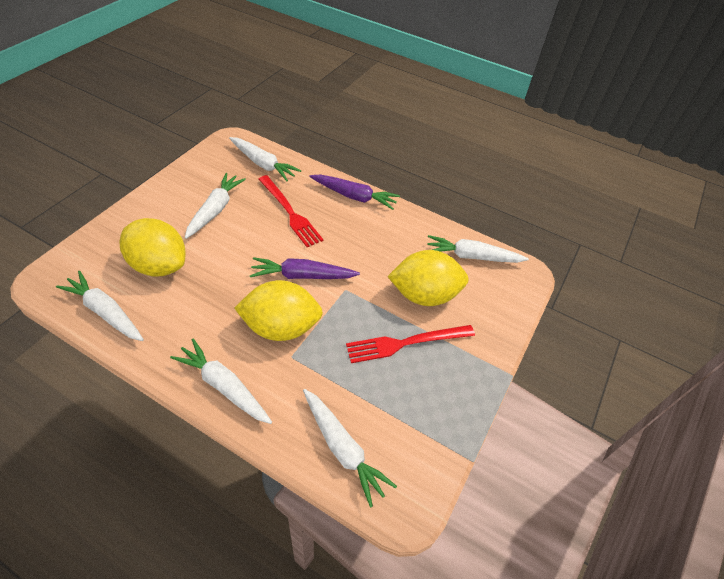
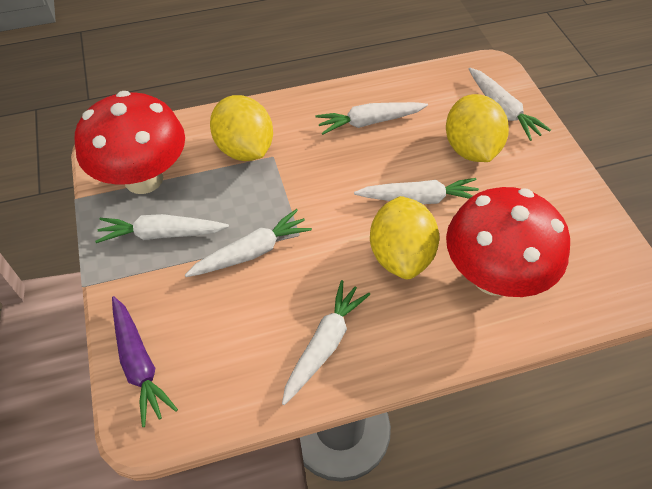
purple carrot: 2 -> 1
red fork: 2 -> 0
red mushroom: 0 -> 2

